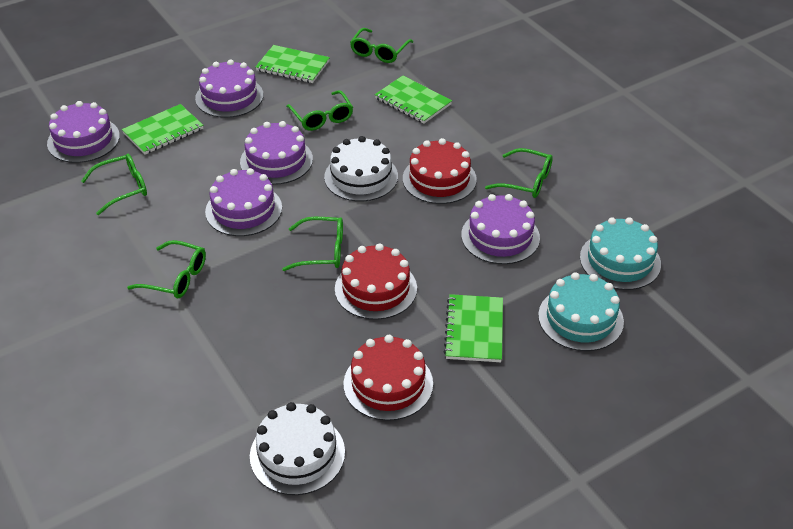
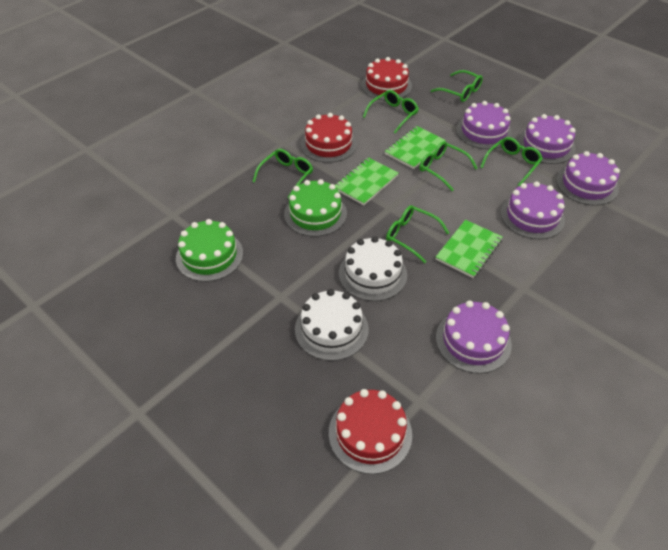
green cake: 0 -> 2
green notebook: 4 -> 3
turquoise cake: 2 -> 0

